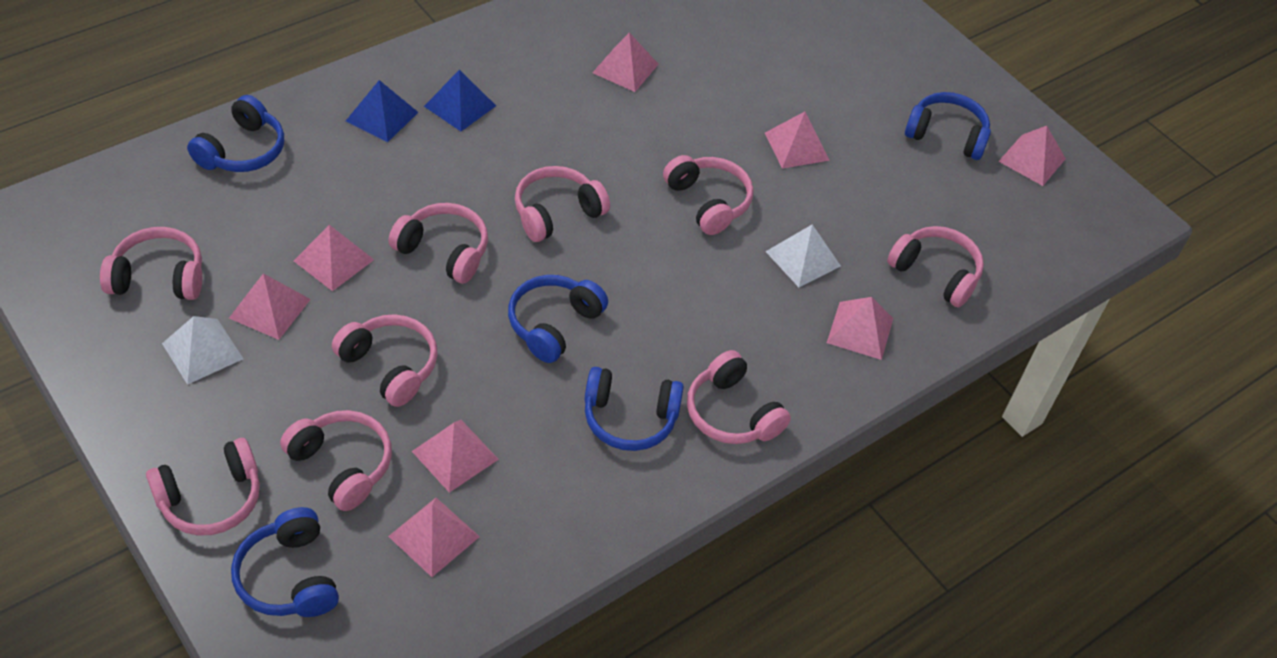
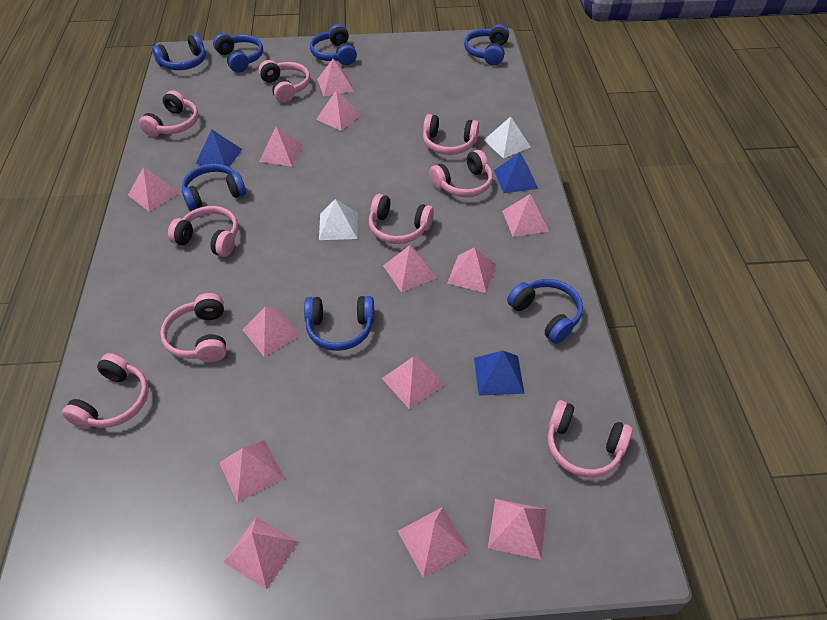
blue headphones: 5 -> 7
blue pyramid: 2 -> 3
pink pyramid: 8 -> 13

